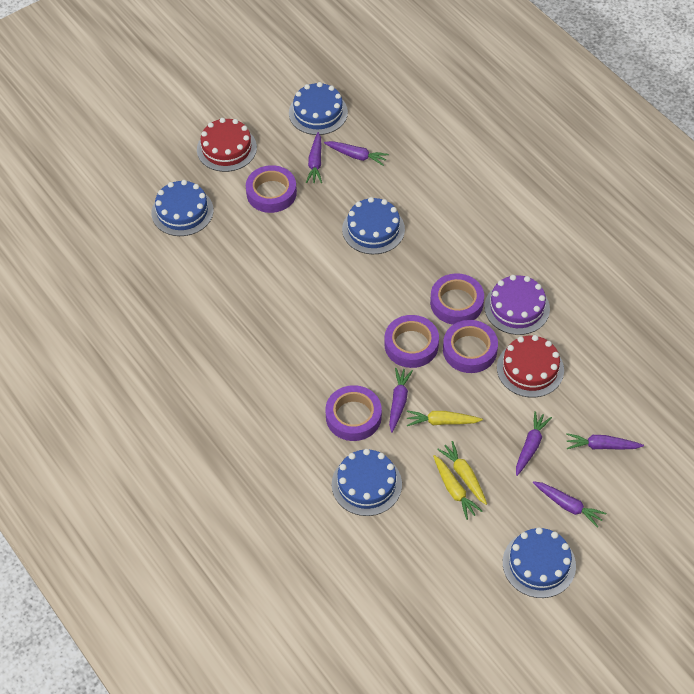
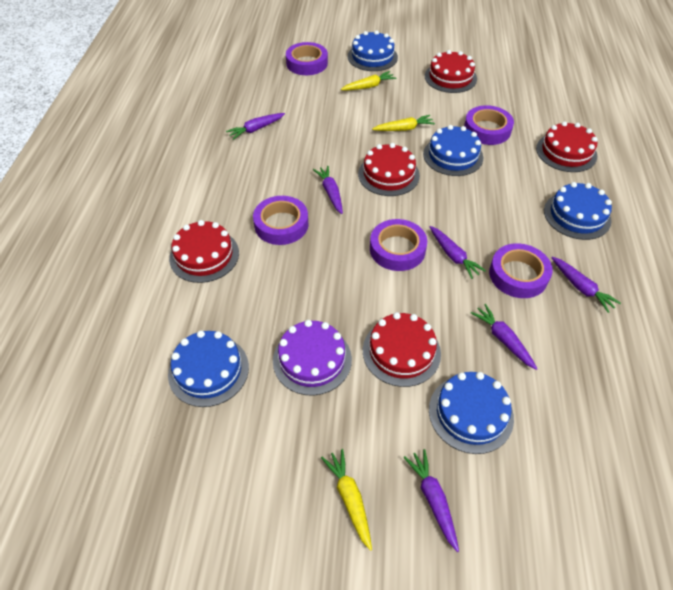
red cake: 2 -> 5

